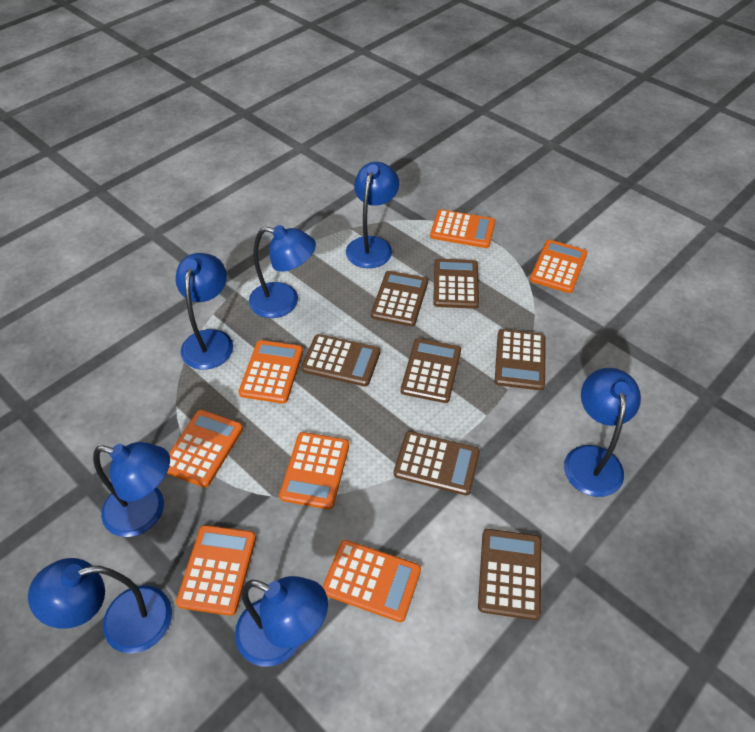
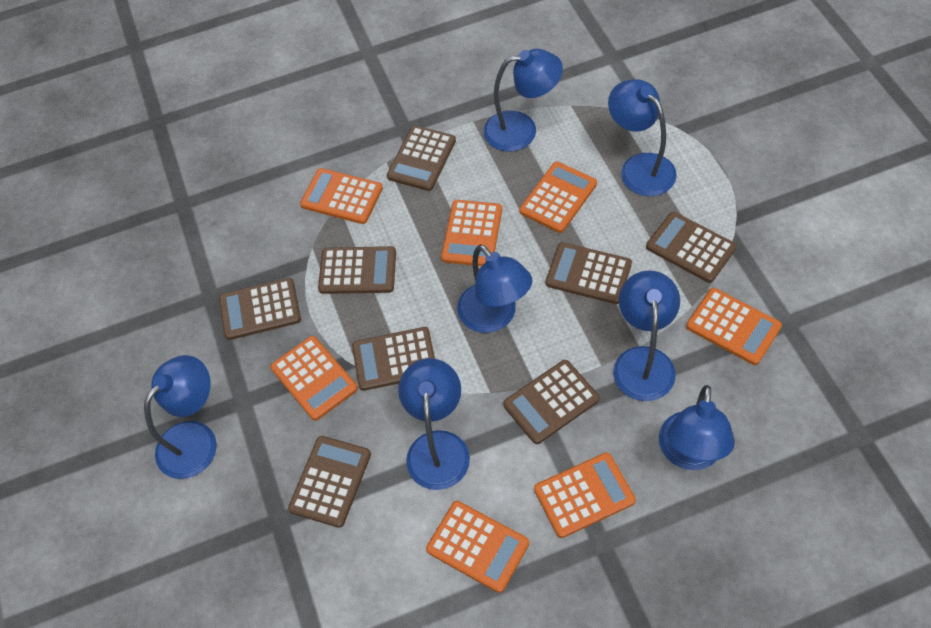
brown calculator: 7 -> 8

